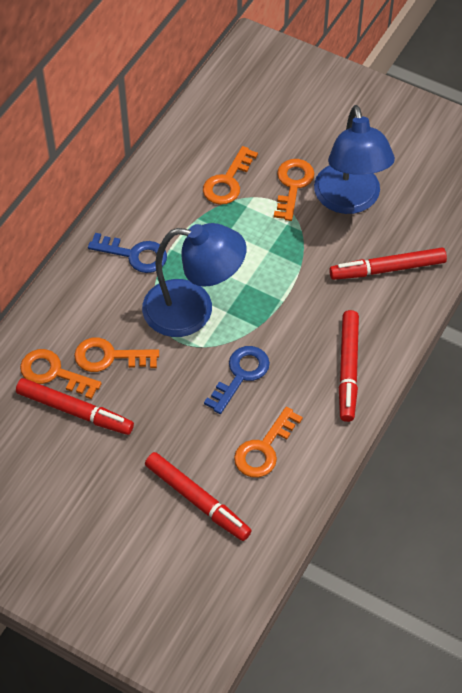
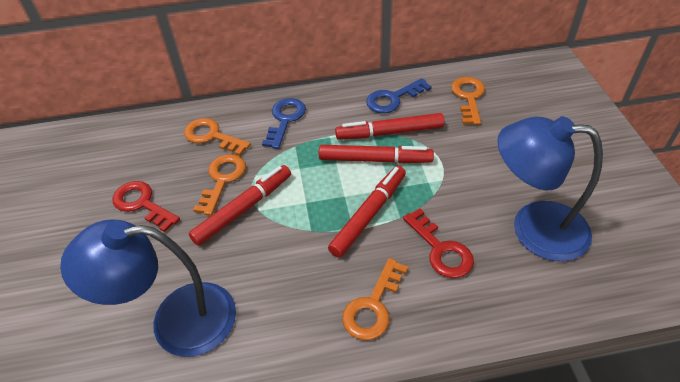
orange key: 5 -> 4
red key: 0 -> 2

